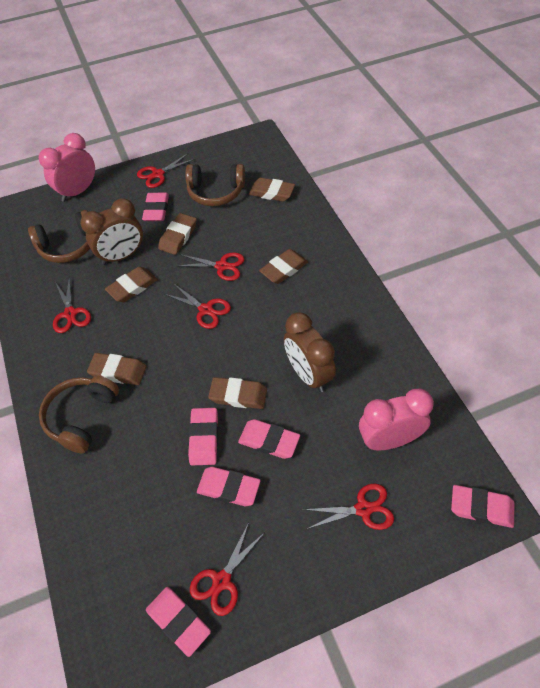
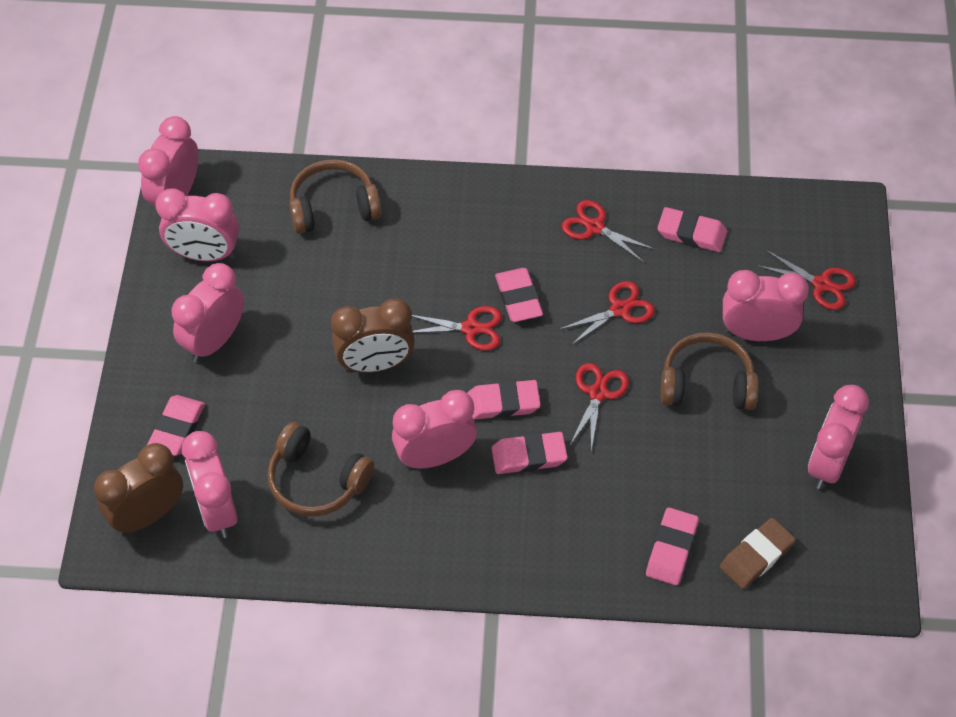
brown eraser: 6 -> 1
pink clock: 2 -> 7
red scissors: 6 -> 5

